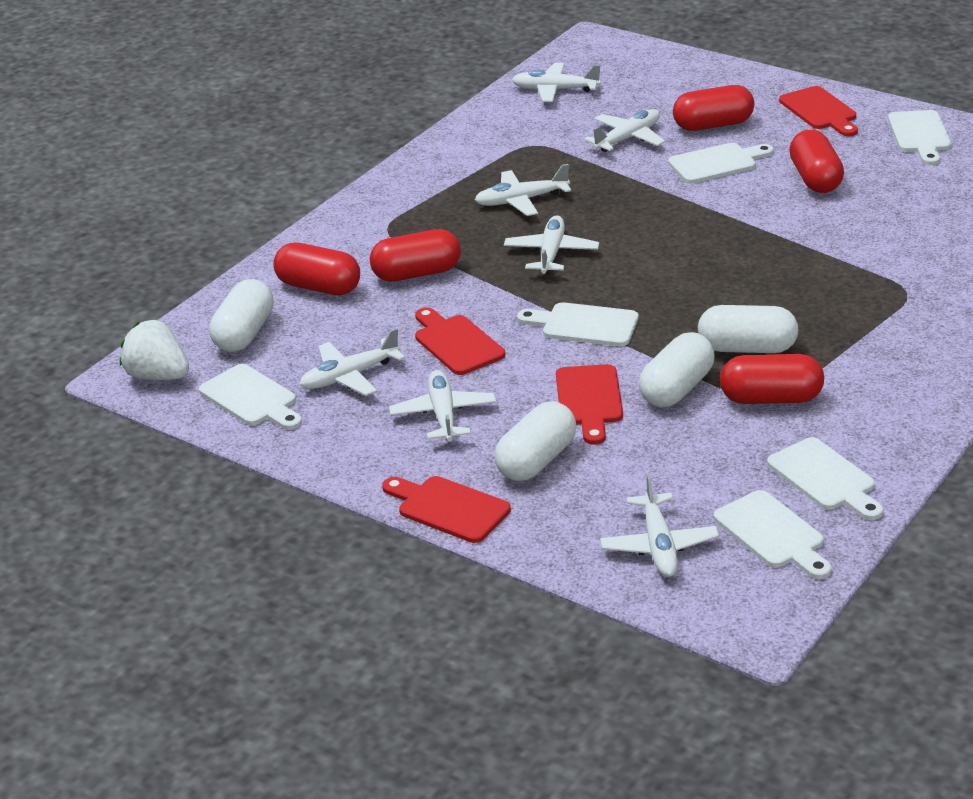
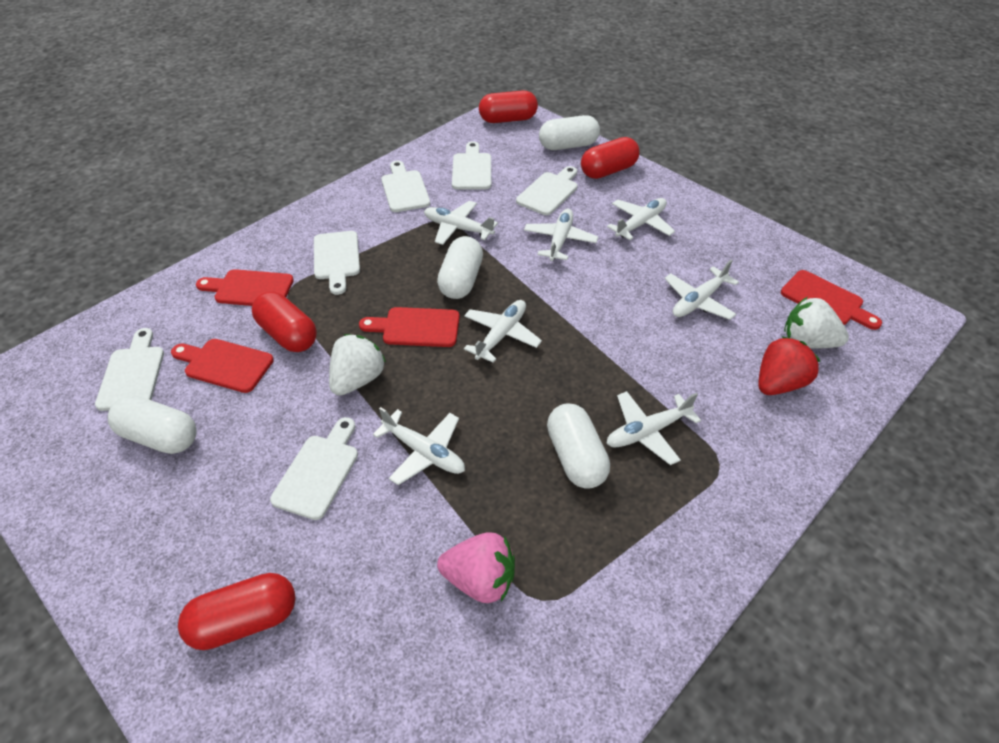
pink strawberry: 0 -> 1
red capsule: 5 -> 4
red strawberry: 0 -> 1
white strawberry: 1 -> 2

